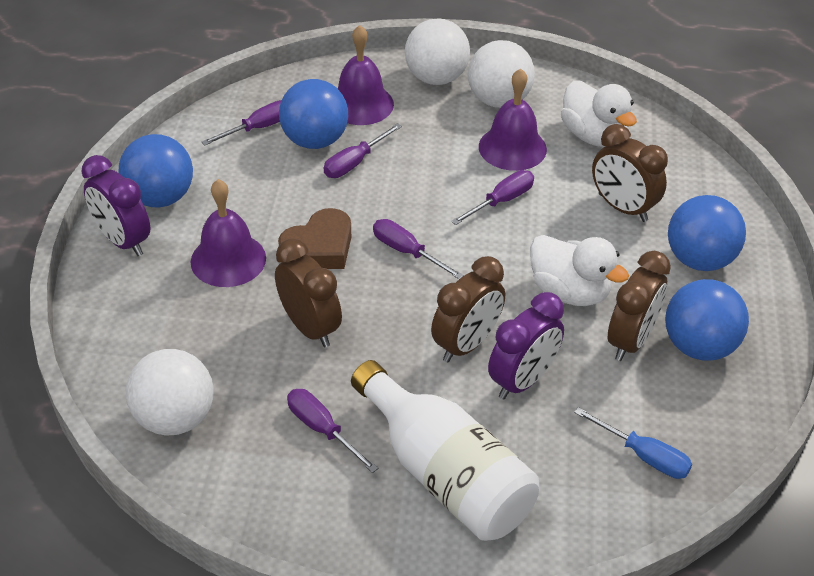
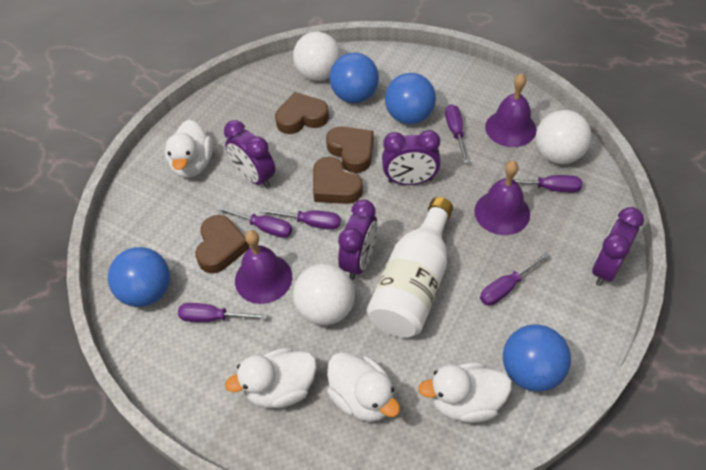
blue screwdriver: 1 -> 0
brown clock: 4 -> 0
brown heart: 1 -> 4
purple clock: 2 -> 4
purple screwdriver: 5 -> 6
white duck: 2 -> 4

